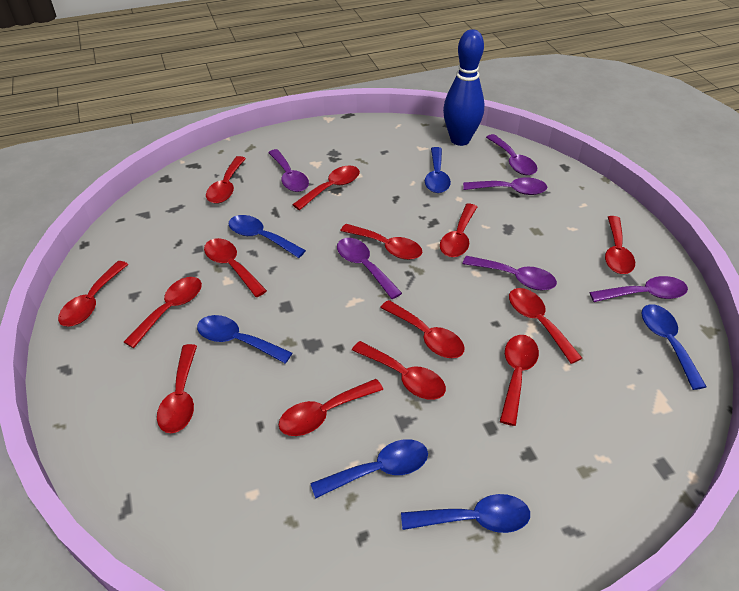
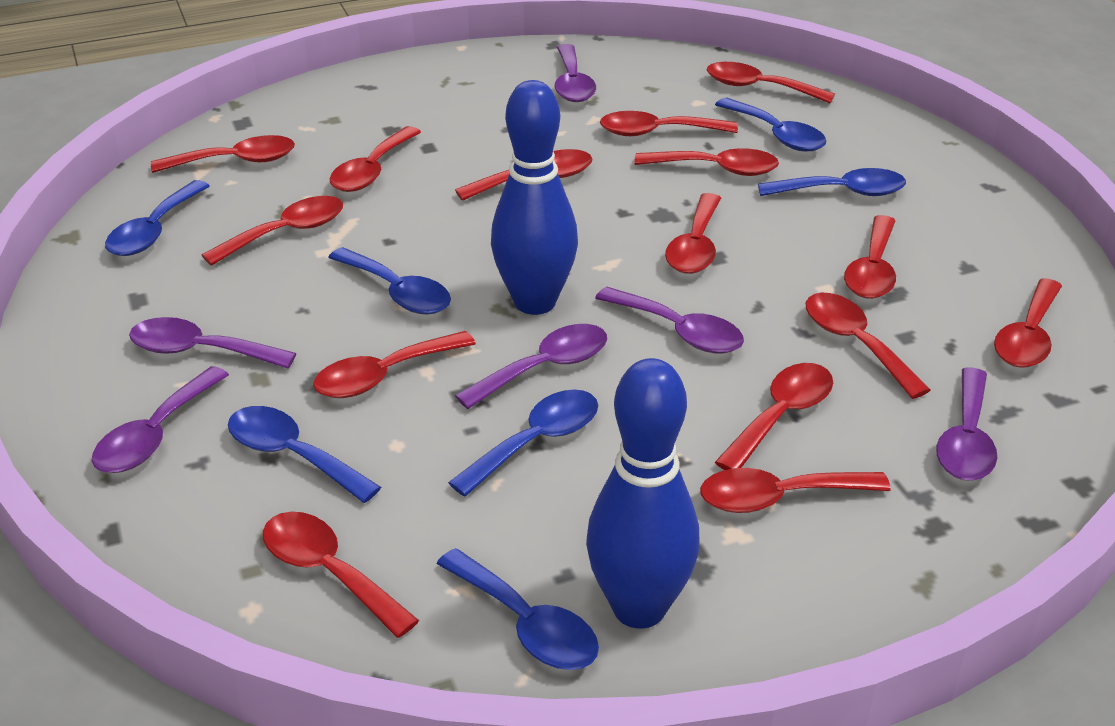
blue bowling pin: 1 -> 2
blue spoon: 6 -> 7
red spoon: 14 -> 15

